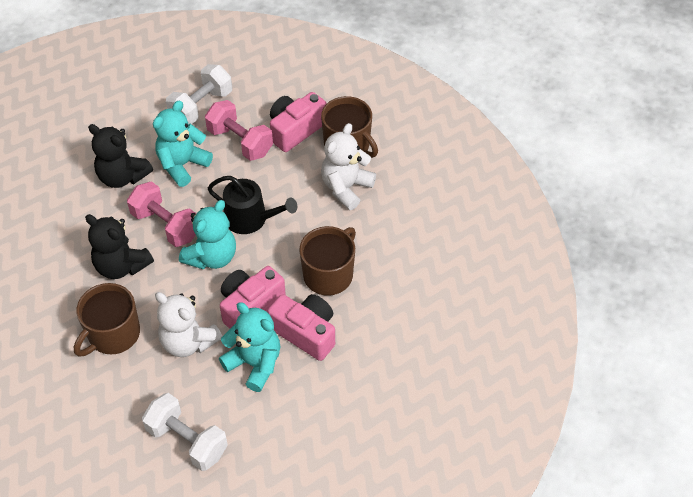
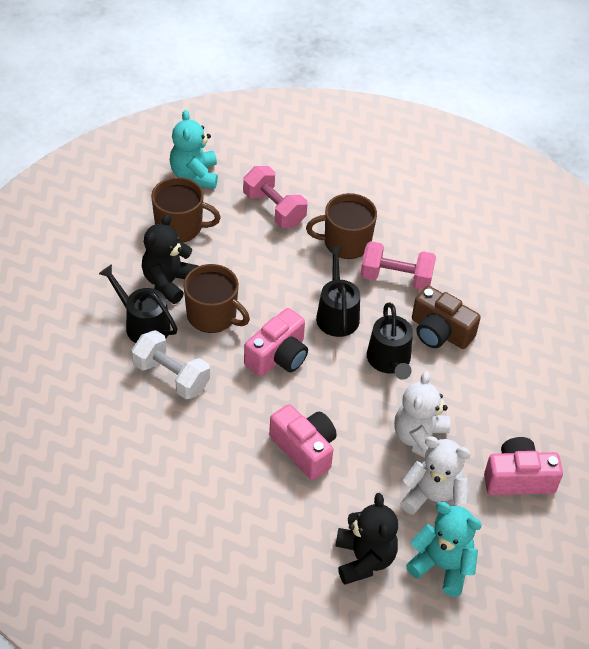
black watering can: 1 -> 3
brown camera: 0 -> 1
turquoise teddy bear: 3 -> 2
white dumbbell: 2 -> 1

